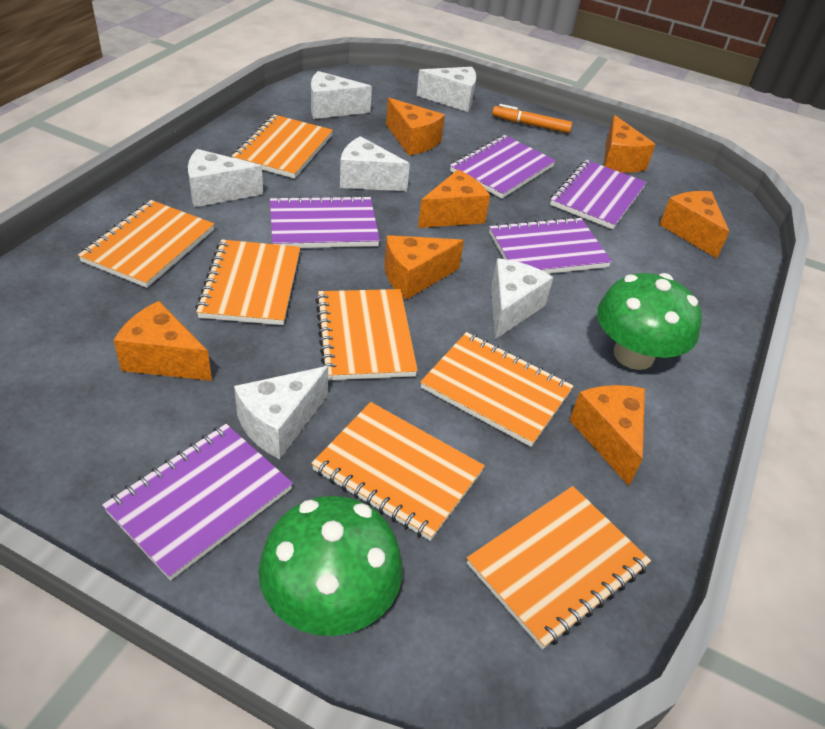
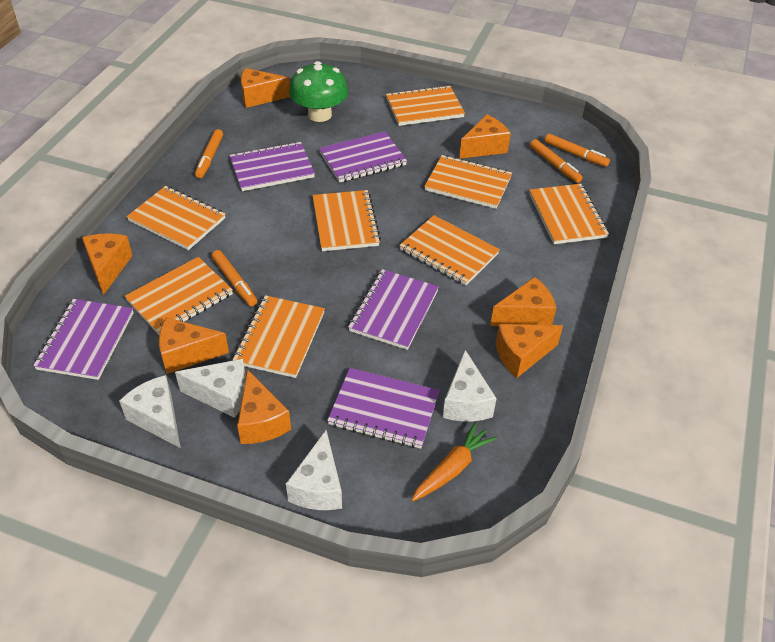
green mushroom: 2 -> 1
orange carrot: 0 -> 1
orange marker: 1 -> 4
orange notebook: 7 -> 8
white cheese: 6 -> 4

